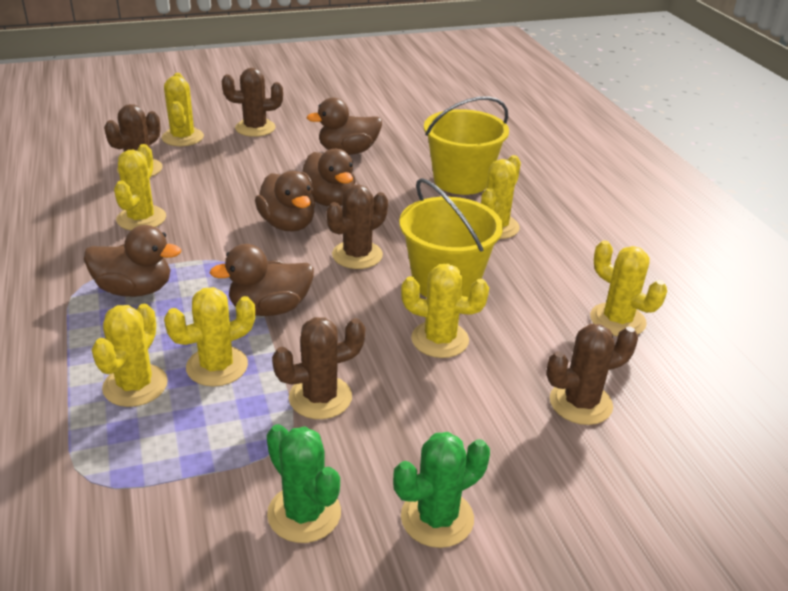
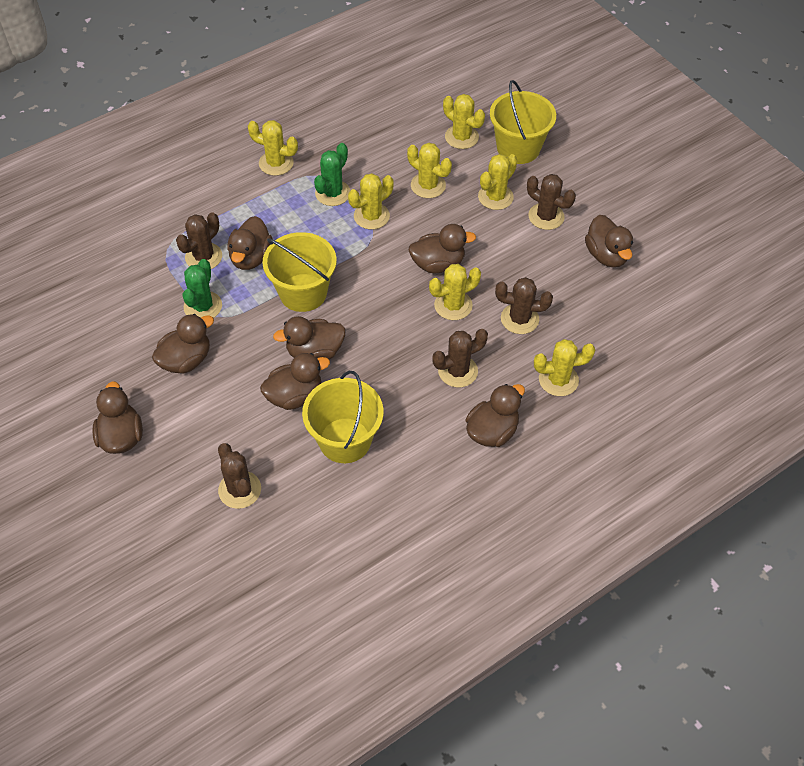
brown duck: 5 -> 8
yellow bucket: 2 -> 3

